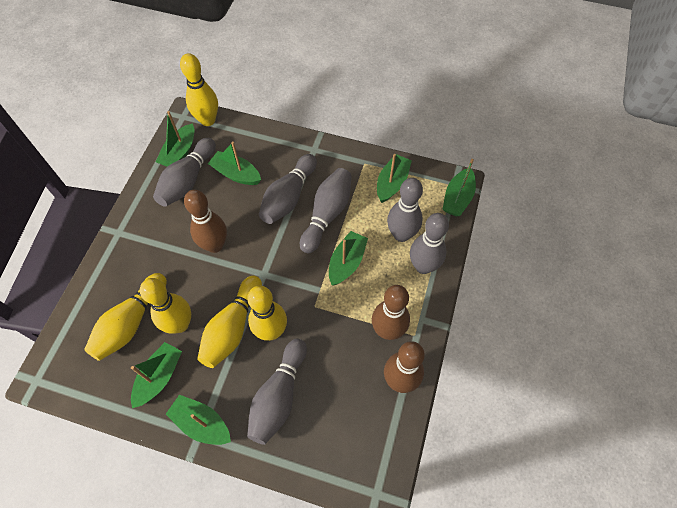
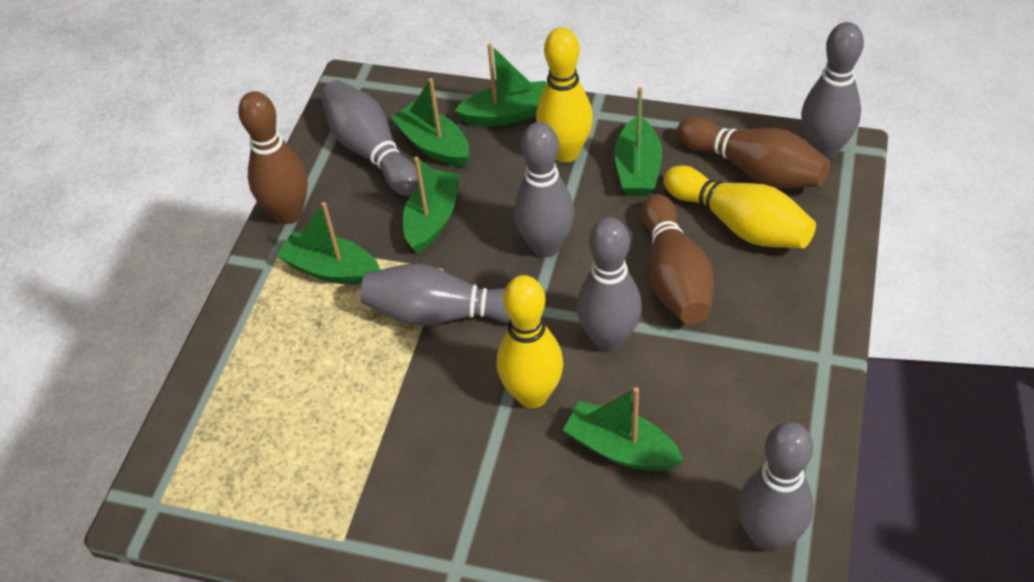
green boat: 7 -> 6
yellow bowling pin: 5 -> 3

